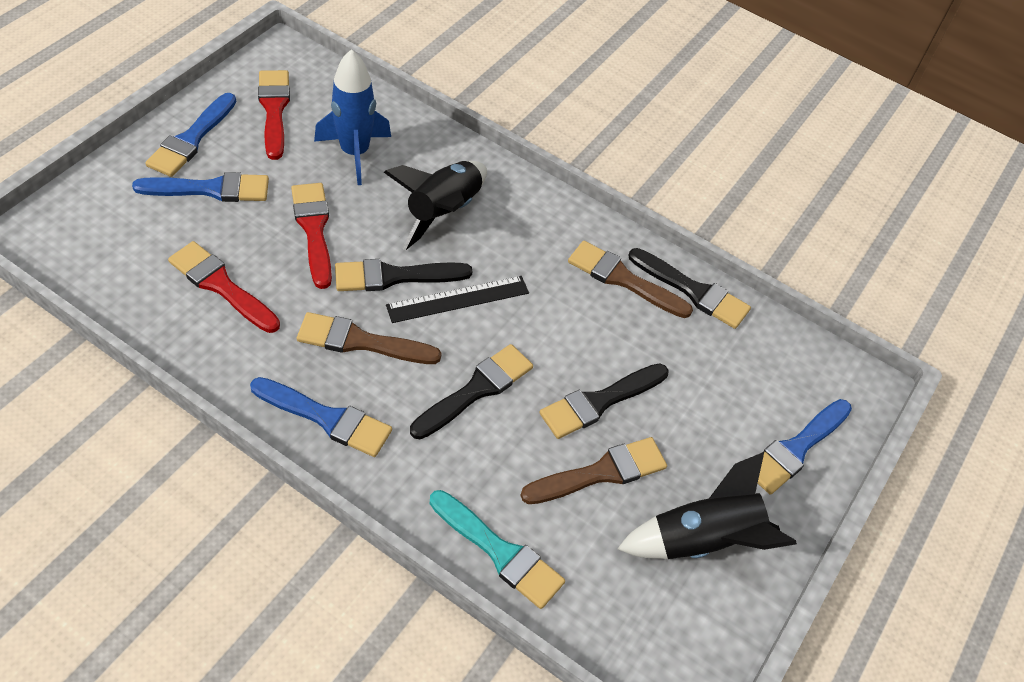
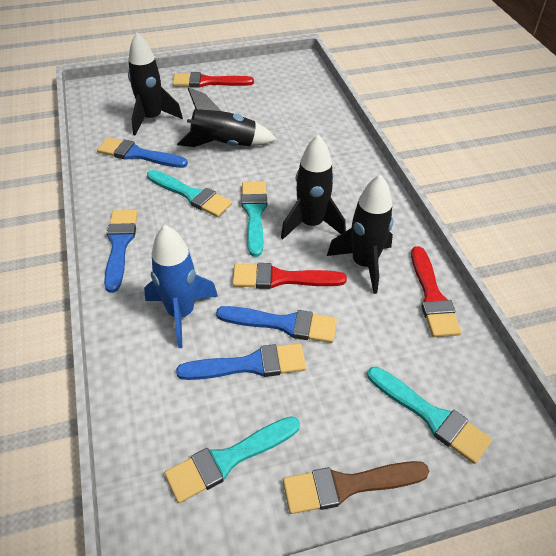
black brush: 4 -> 0
black rocket: 2 -> 4
black ruler: 1 -> 0
brown brush: 3 -> 1
turquoise brush: 1 -> 4

